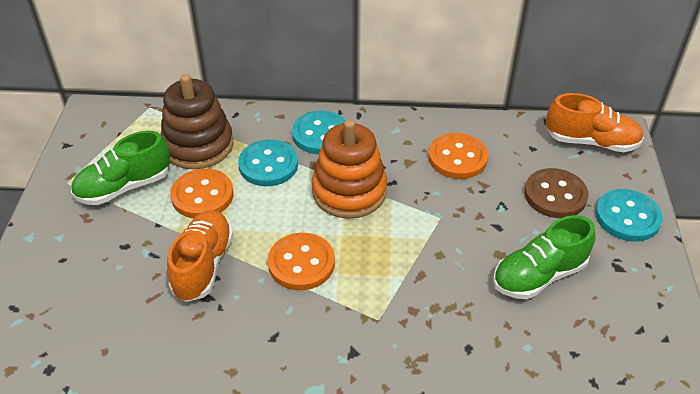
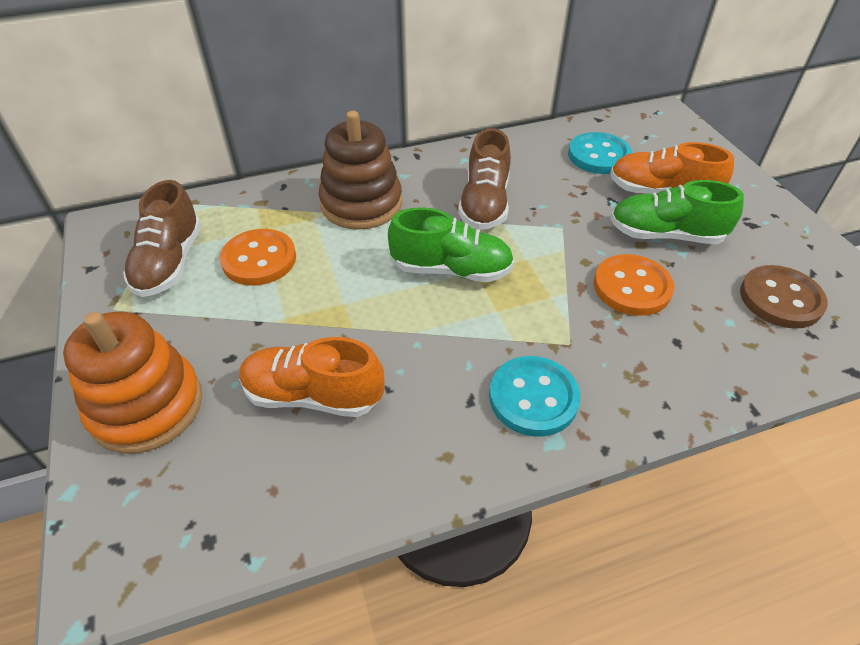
brown shoe: 0 -> 2
orange button: 3 -> 2
turquoise button: 3 -> 2

